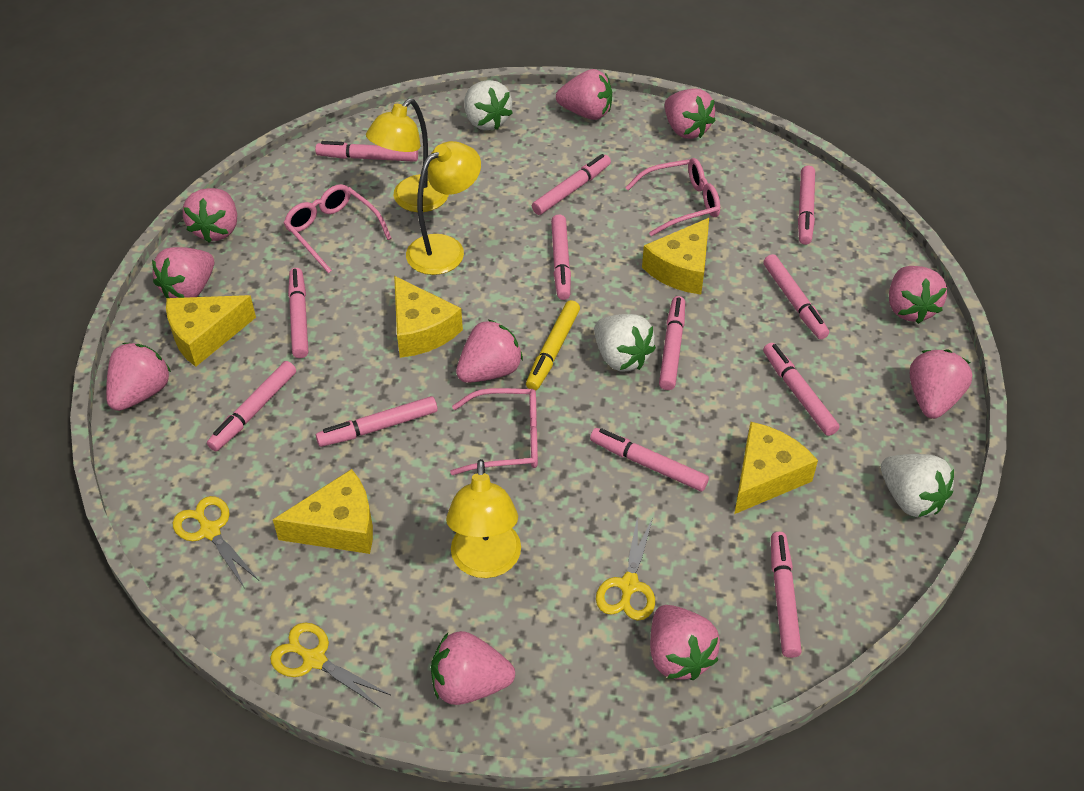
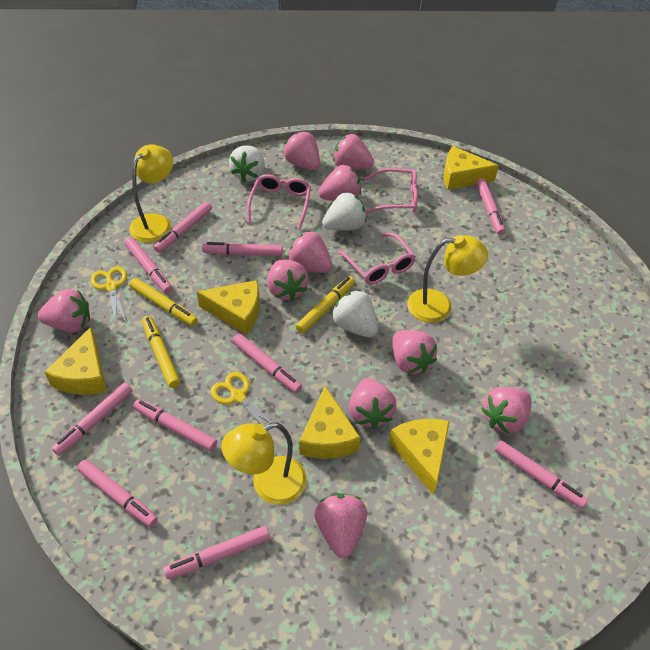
pink marker: 12 -> 10
yellow marker: 1 -> 3
yellow scissors: 3 -> 2

